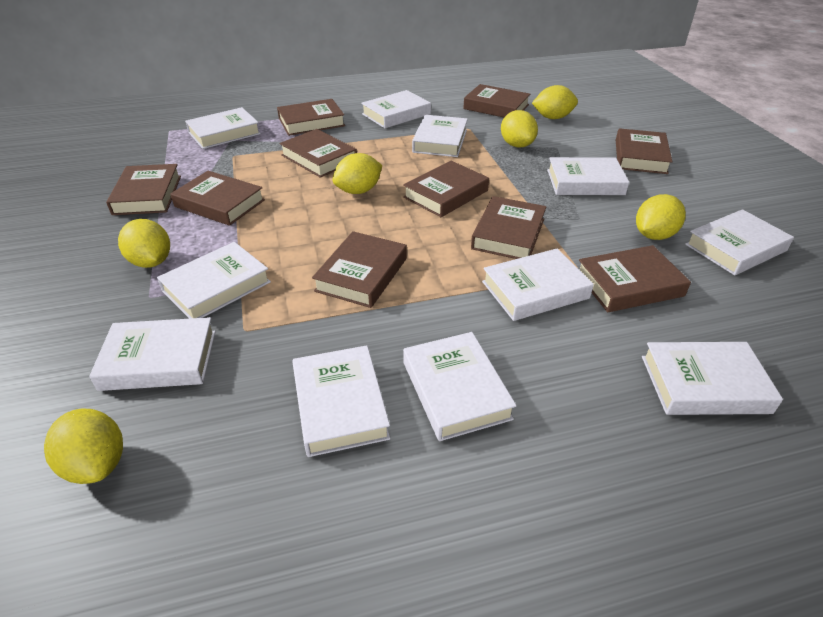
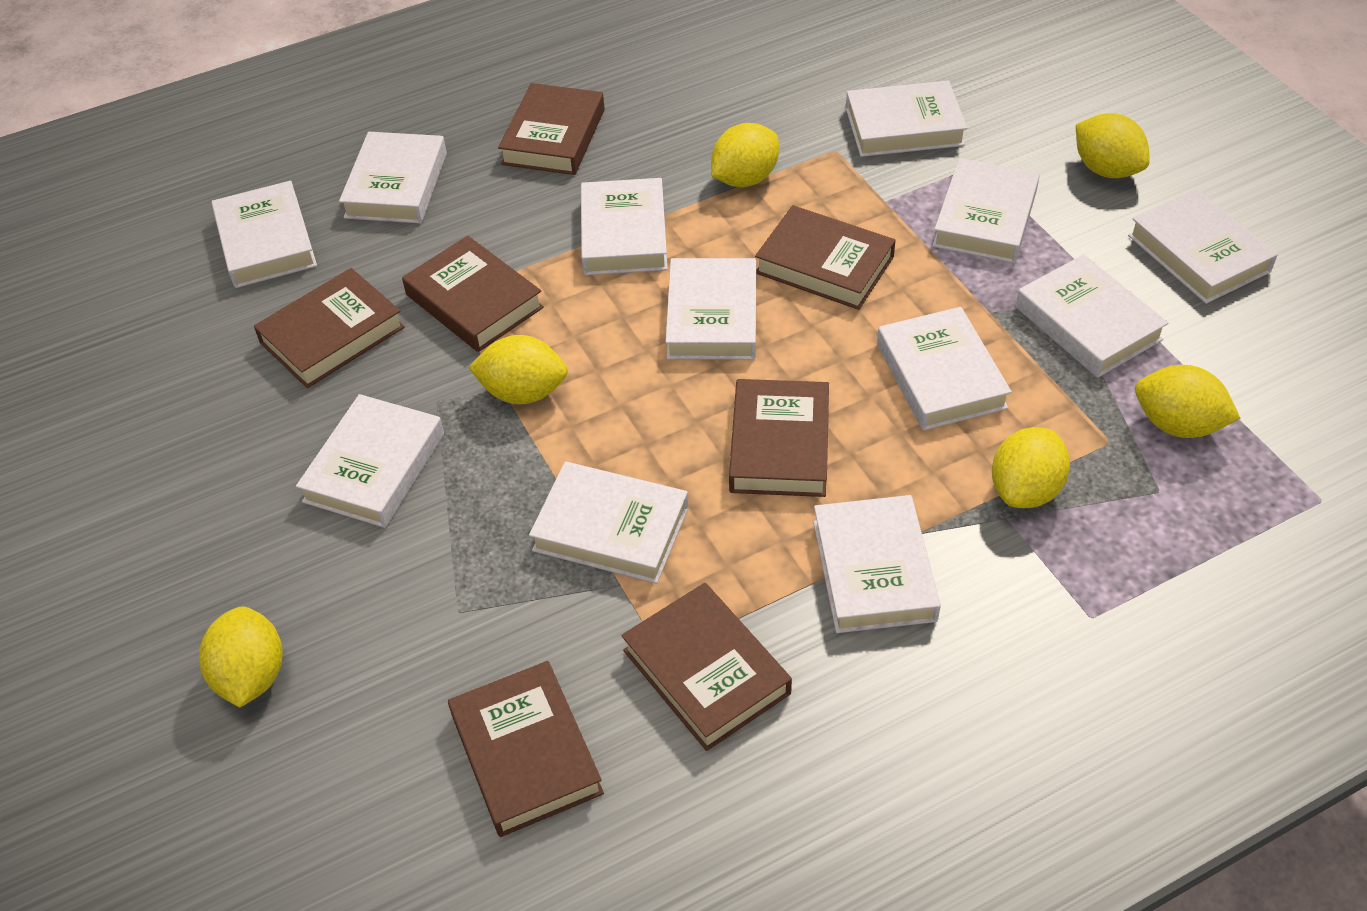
brown book: 10 -> 7
white book: 11 -> 12

